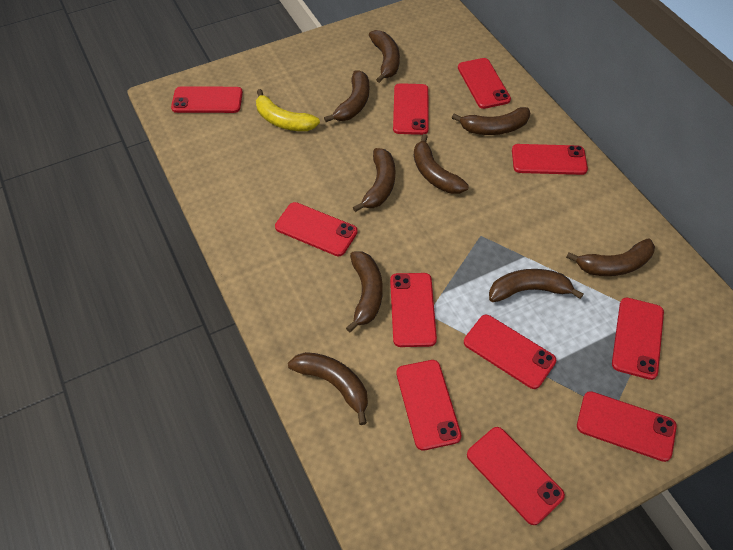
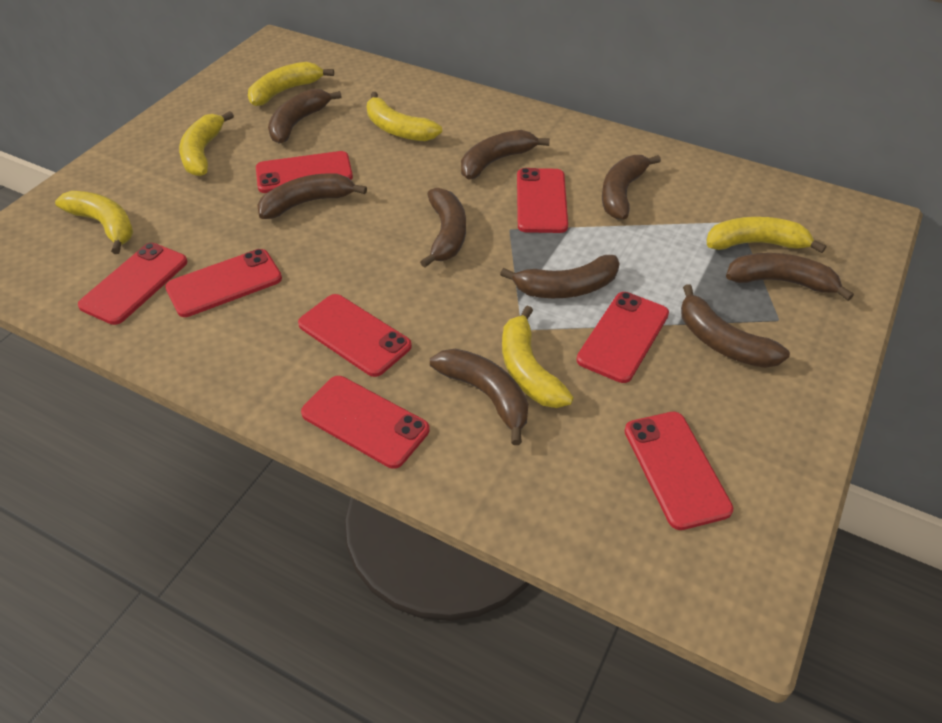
red phone: 11 -> 8
yellow banana: 1 -> 6

